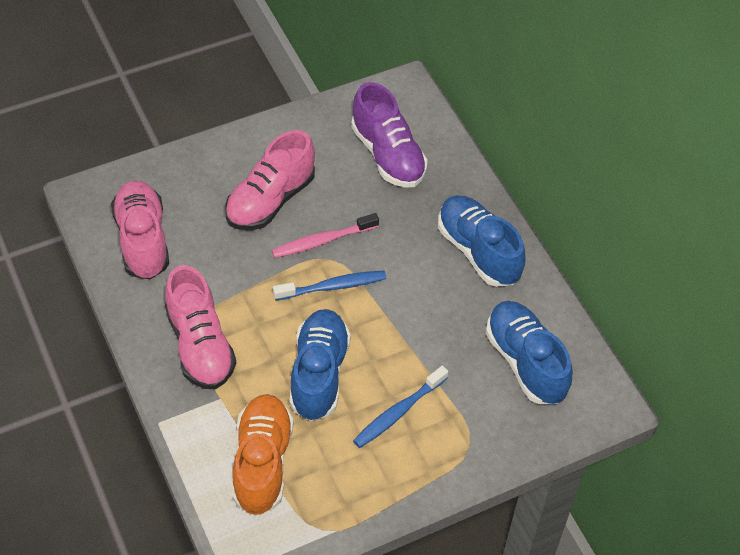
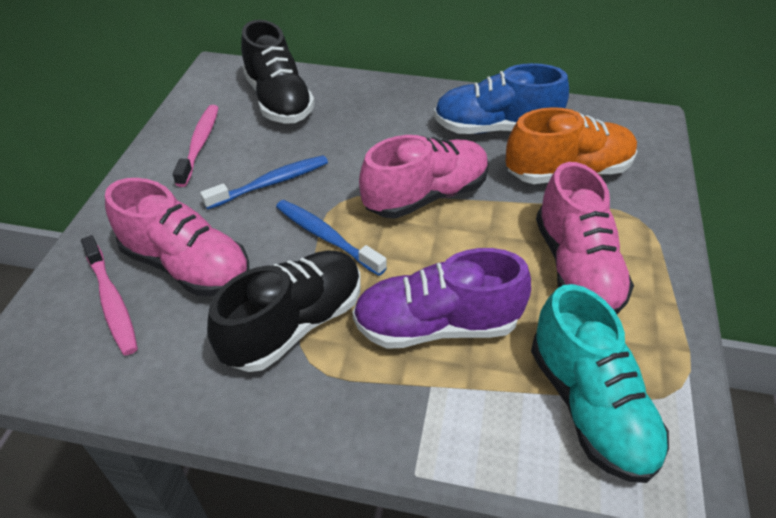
black shoe: 0 -> 2
blue shoe: 3 -> 1
pink toothbrush: 1 -> 2
turquoise shoe: 0 -> 1

